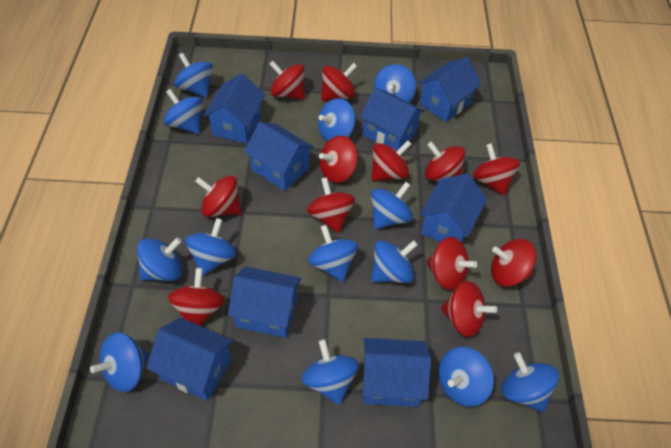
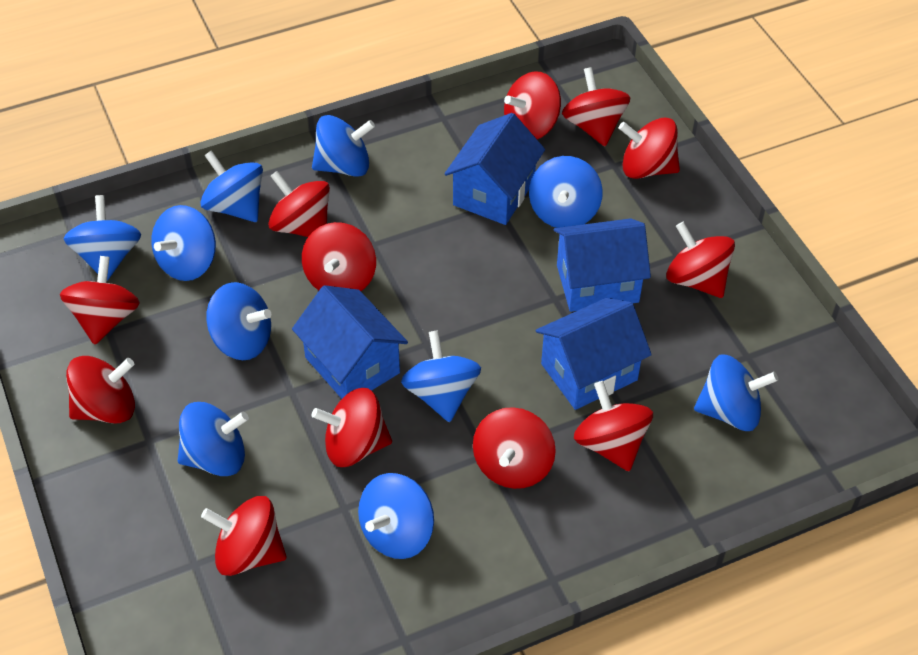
blue house: 8 -> 4
blue spinning top: 13 -> 10

